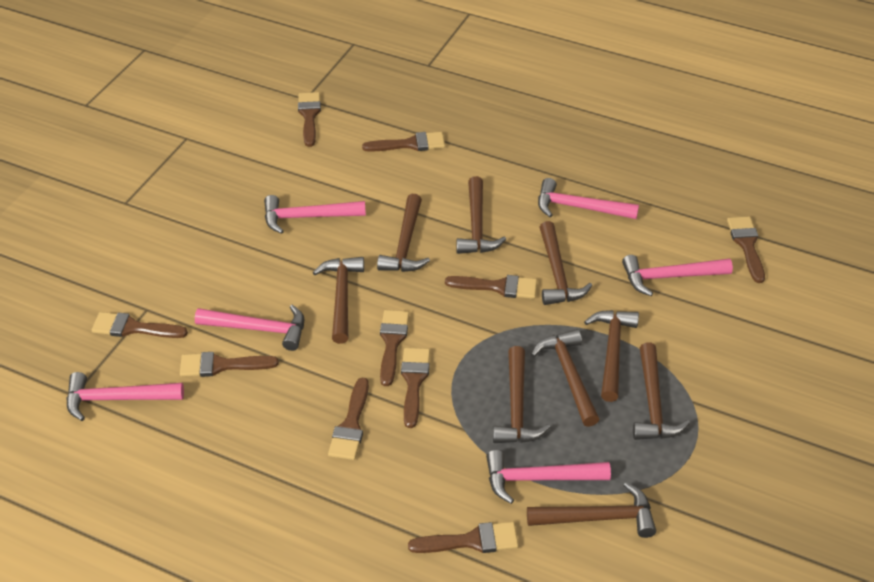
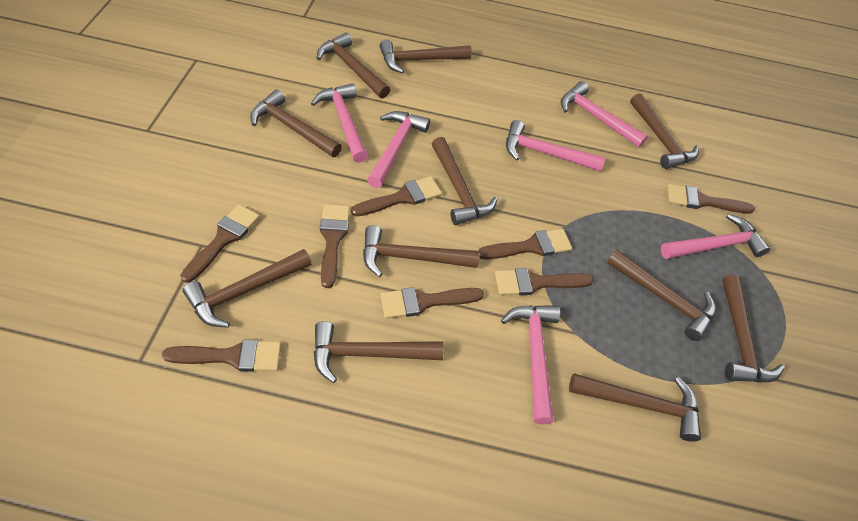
brown brush: 10 -> 8
brown hammer: 9 -> 11

